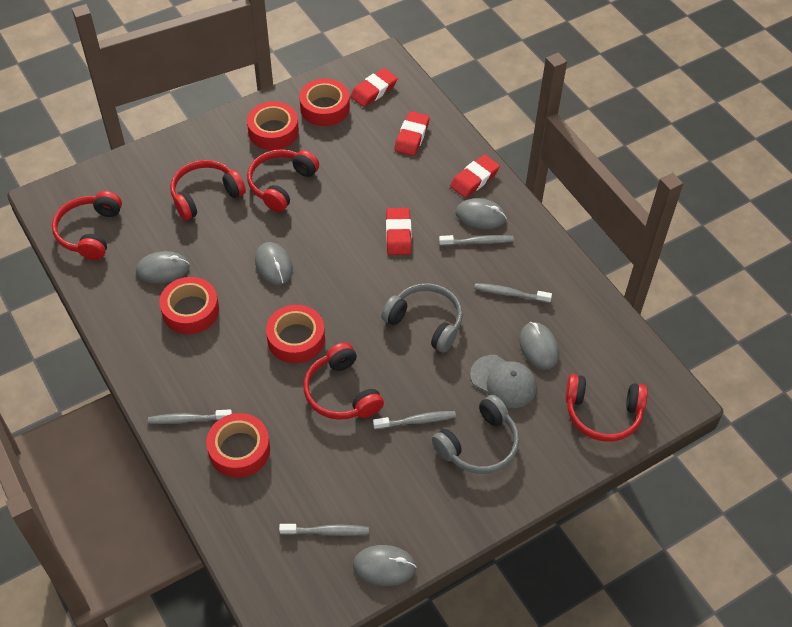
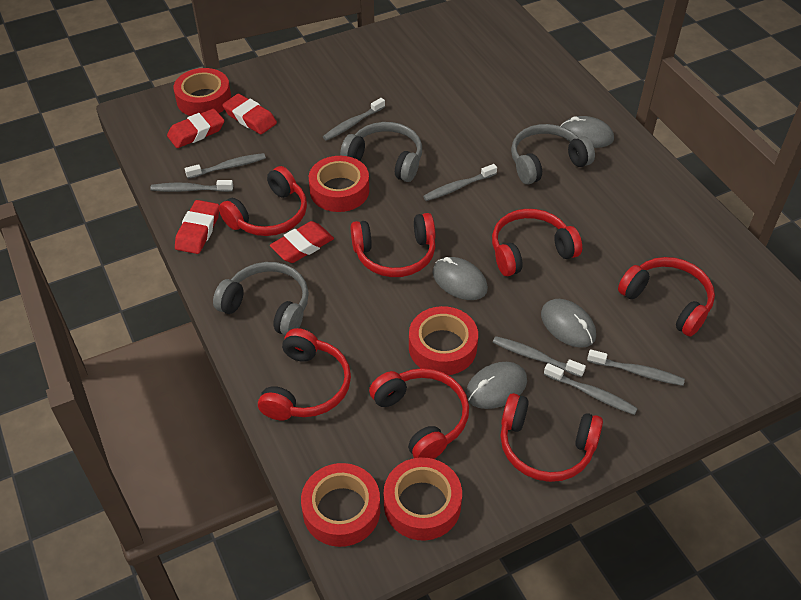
grey cap: 1 -> 0
grey headphones: 2 -> 3
grey mouse: 5 -> 4
grey toothbrush: 5 -> 7
red headphones: 5 -> 7

